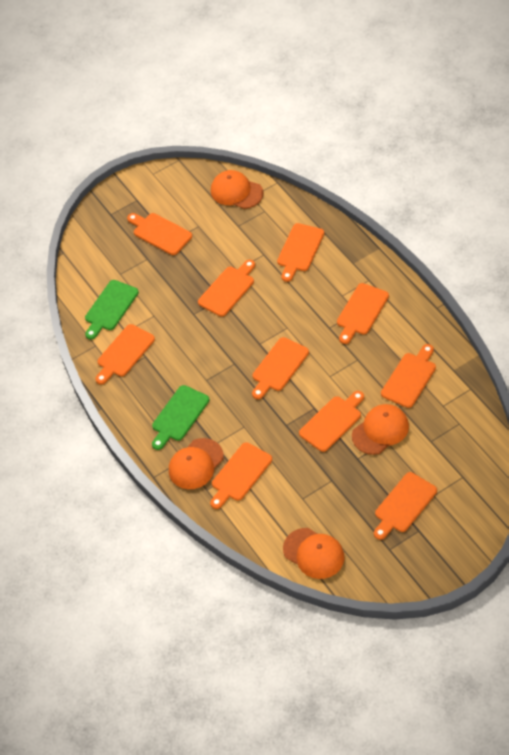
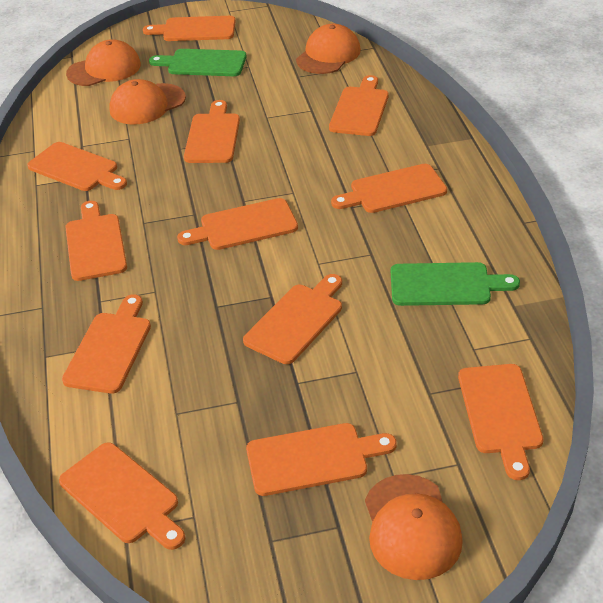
orange cutting board: 10 -> 12

